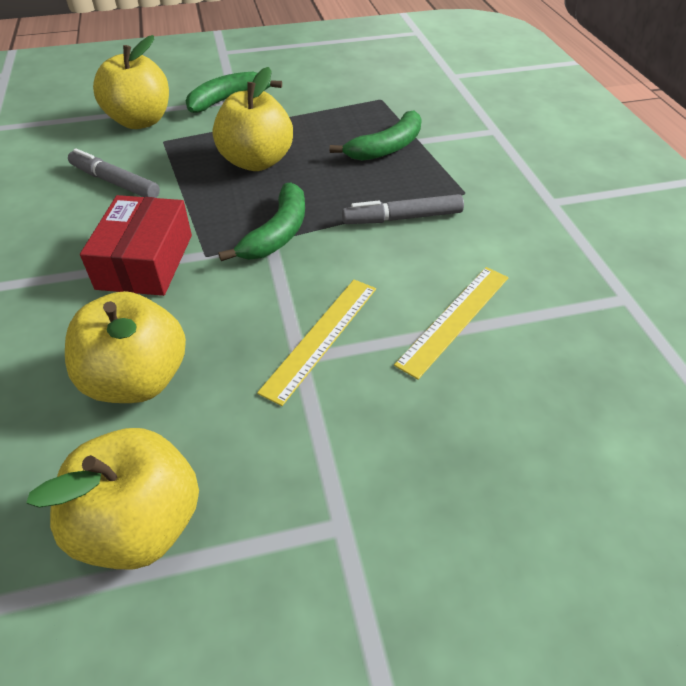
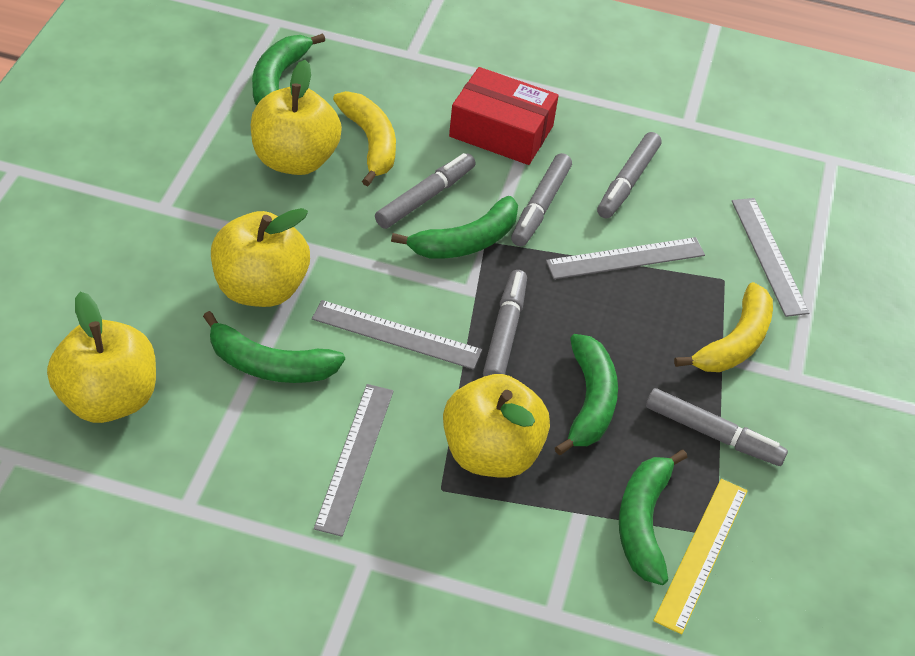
green banana: 3 -> 5
grey marker: 2 -> 5
grey ruler: 0 -> 4
yellow banana: 0 -> 2
yellow ruler: 2 -> 1

